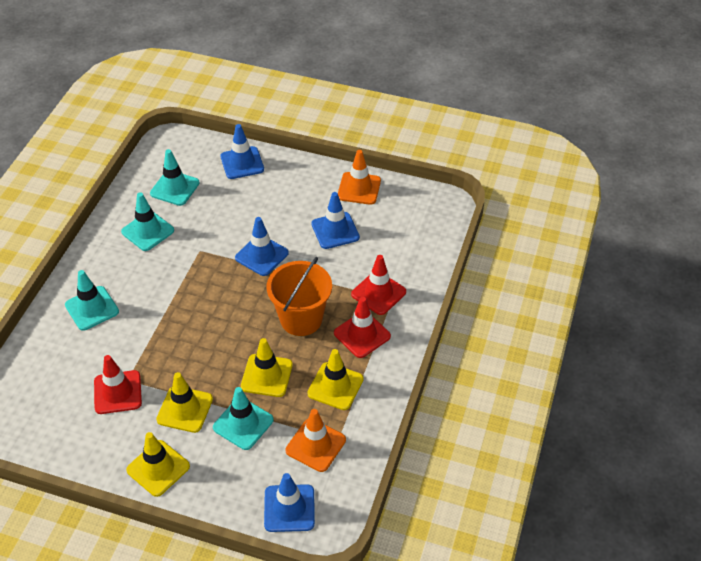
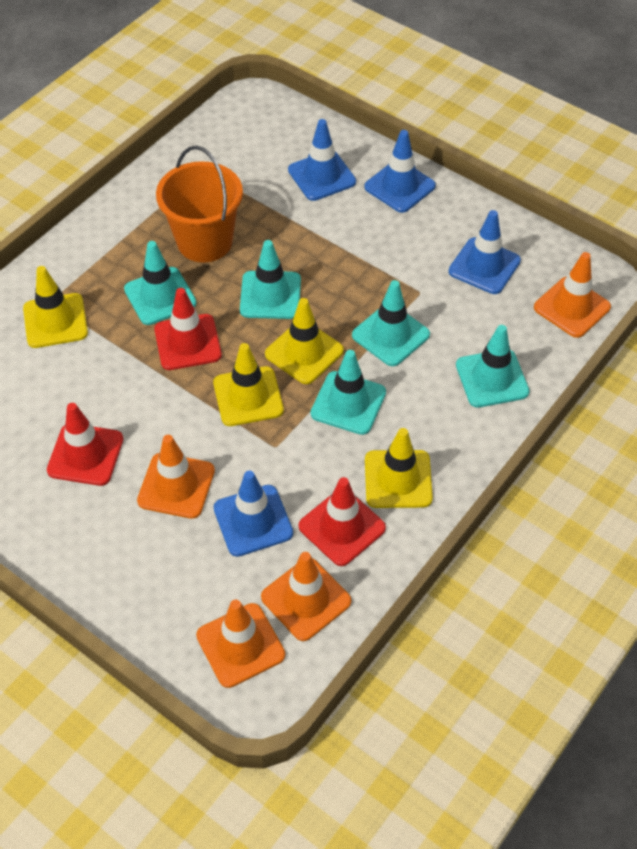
orange traffic cone: 2 -> 4
turquoise traffic cone: 4 -> 5

